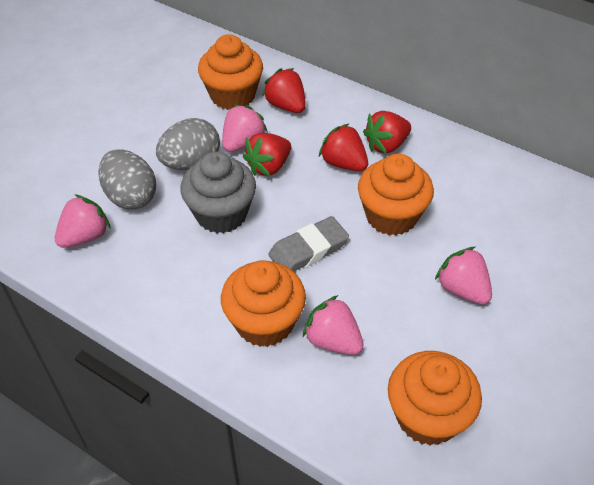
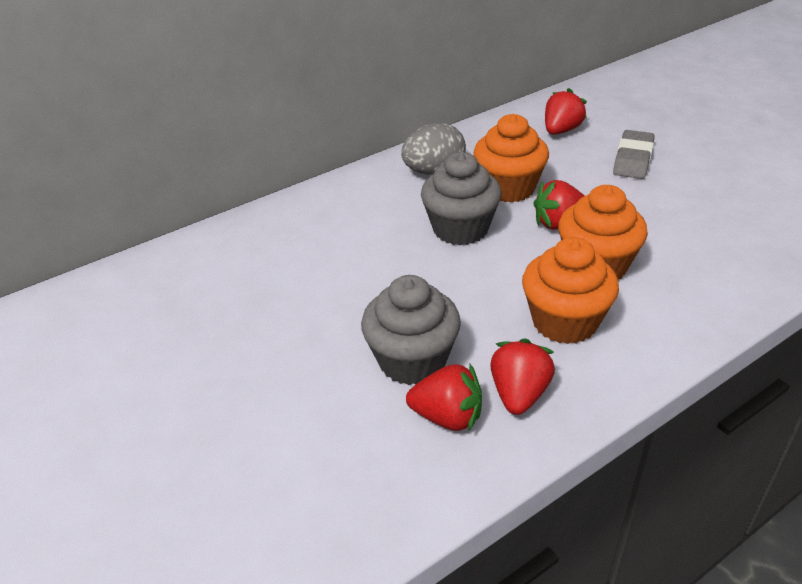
grey cupcake: 1 -> 2
grey egg: 2 -> 1
orange cupcake: 4 -> 3
pink strawberry: 4 -> 0

